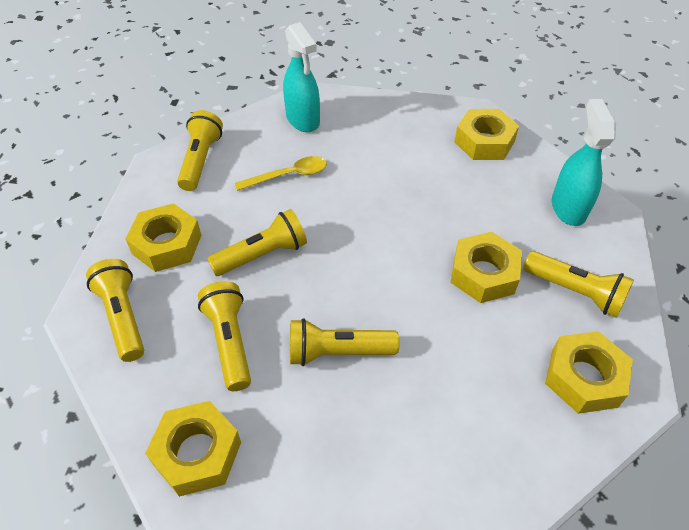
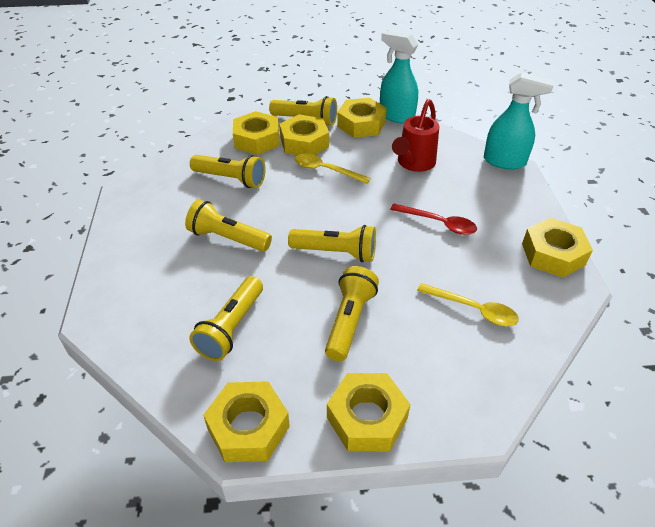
red spoon: 0 -> 1
red watering can: 0 -> 1
yellow nut: 5 -> 6
yellow spoon: 1 -> 2

